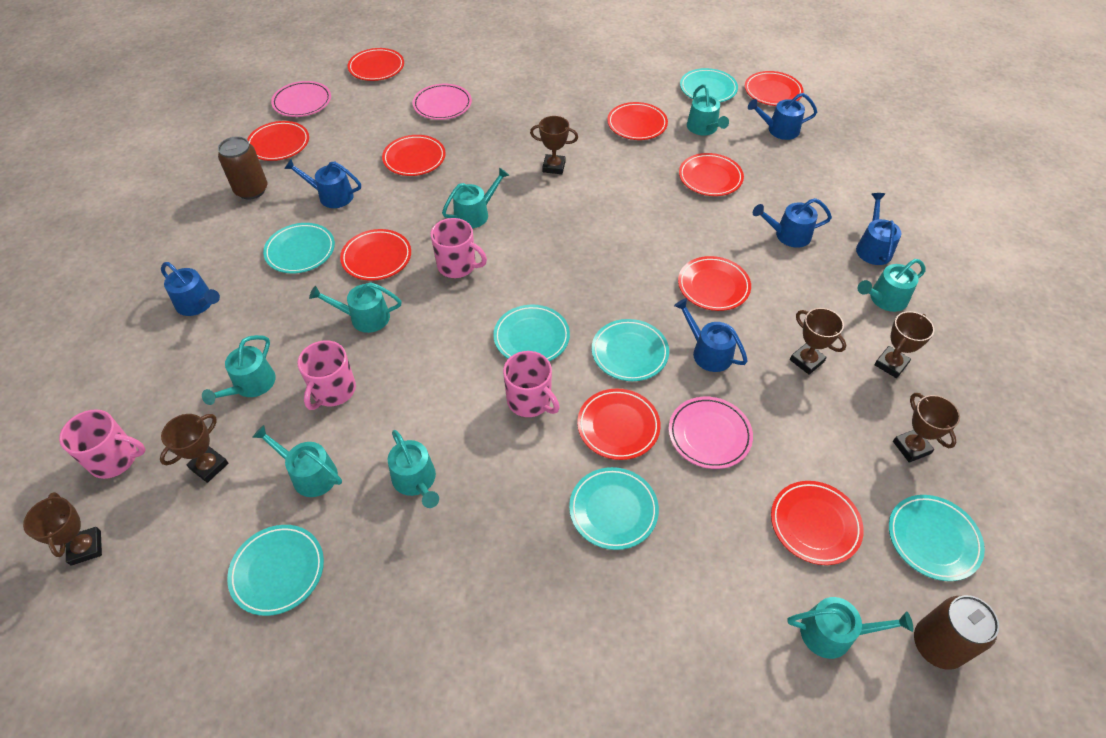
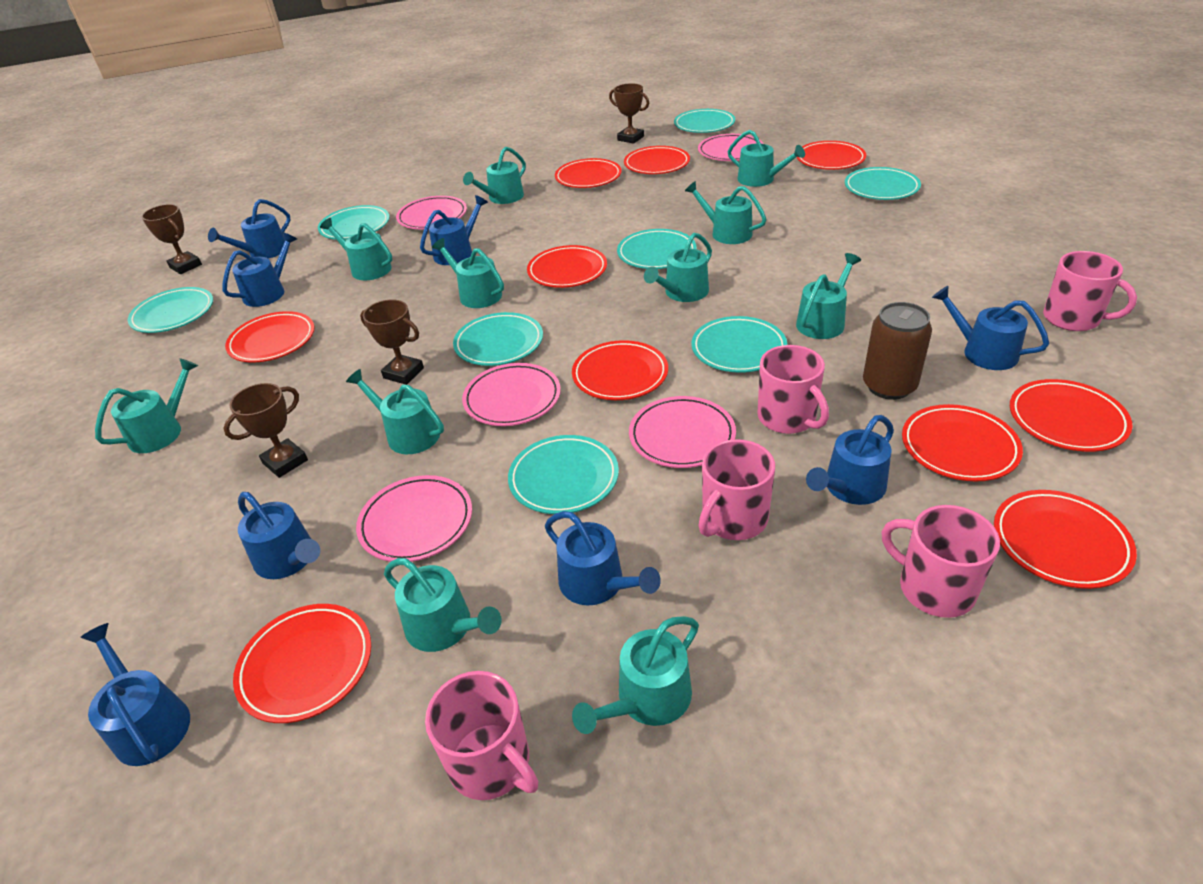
blue watering can: 6 -> 8
brown can: 2 -> 1
brown trophy: 6 -> 4
pink mug: 4 -> 5
pink plate: 3 -> 5
turquoise plate: 7 -> 8
turquoise watering can: 8 -> 11

